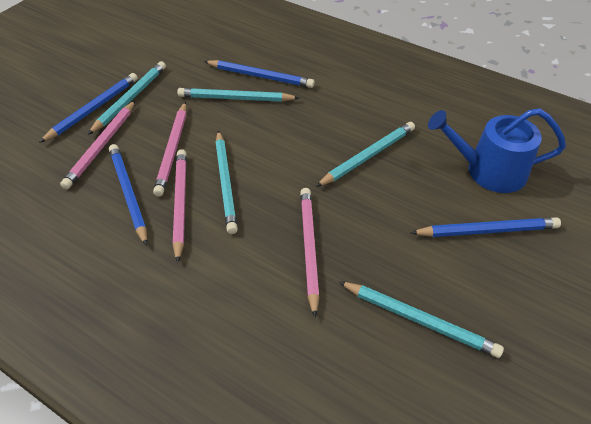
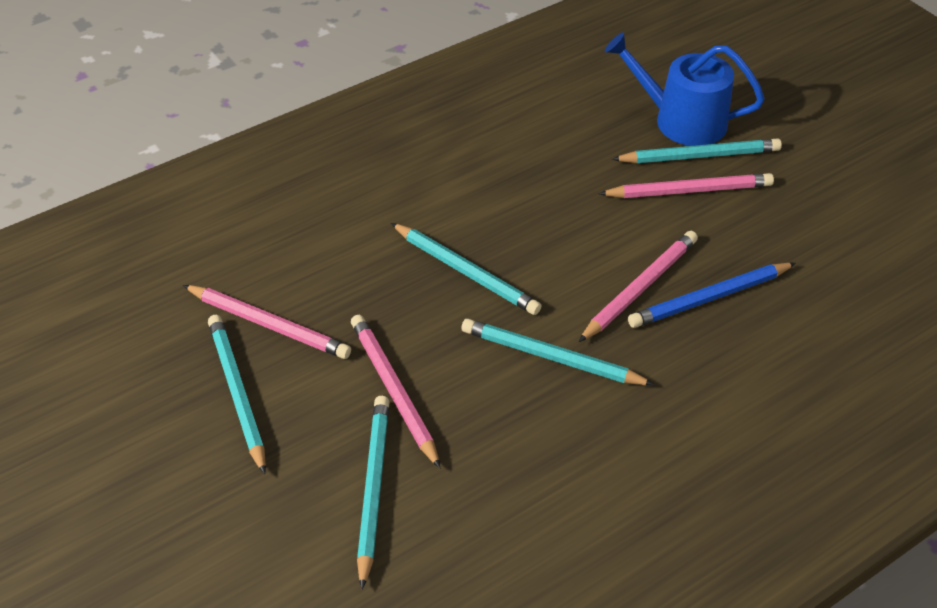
blue pencil: 4 -> 1

